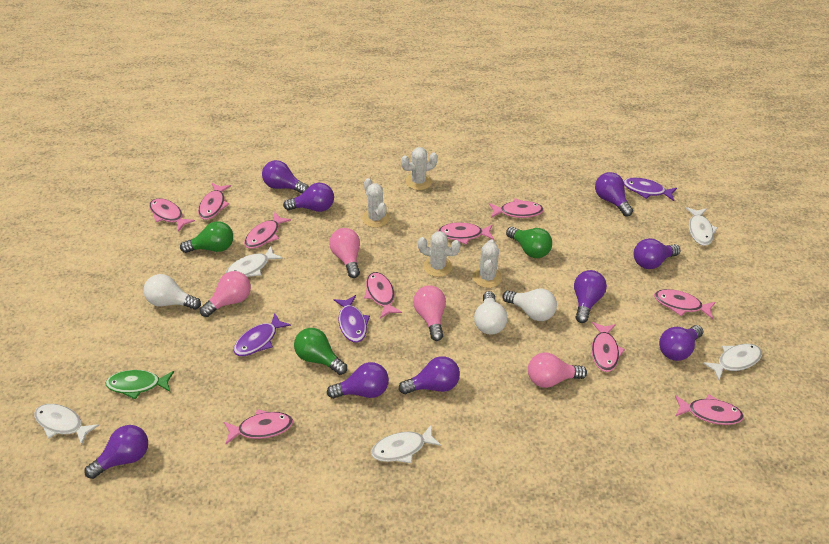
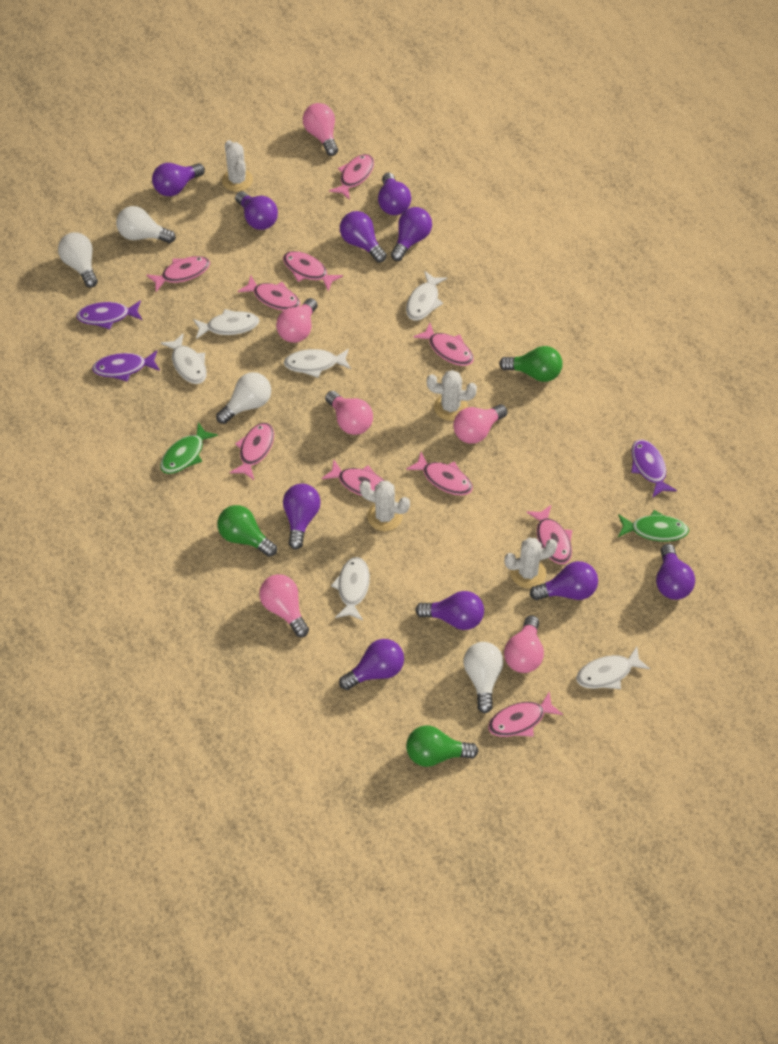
green fish: 1 -> 2
pink light bulb: 4 -> 6
purple light bulb: 9 -> 10
white fish: 5 -> 6
white light bulb: 3 -> 4

